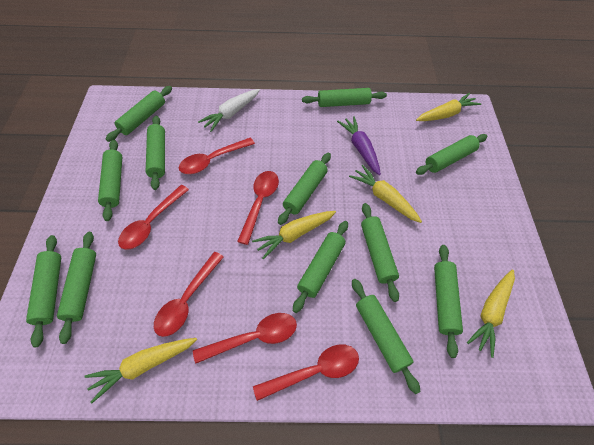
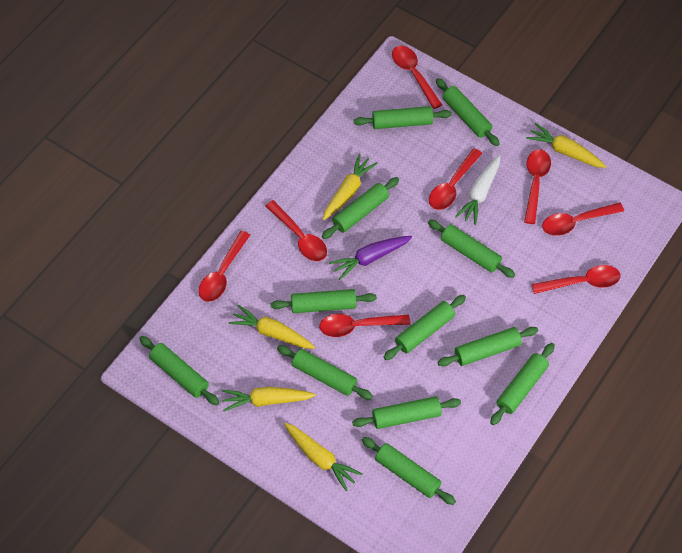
red spoon: 6 -> 8

